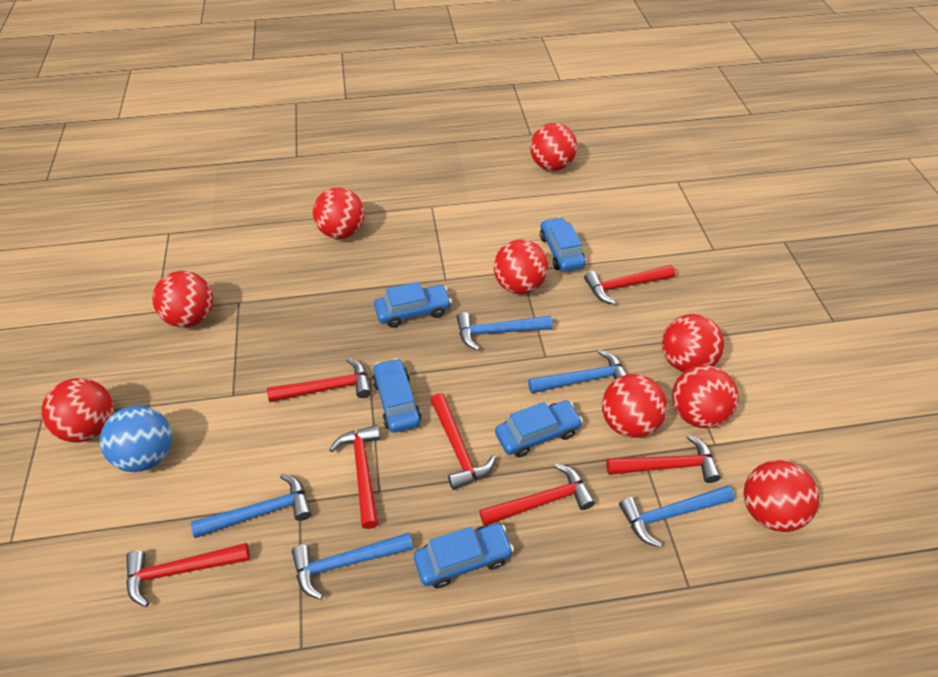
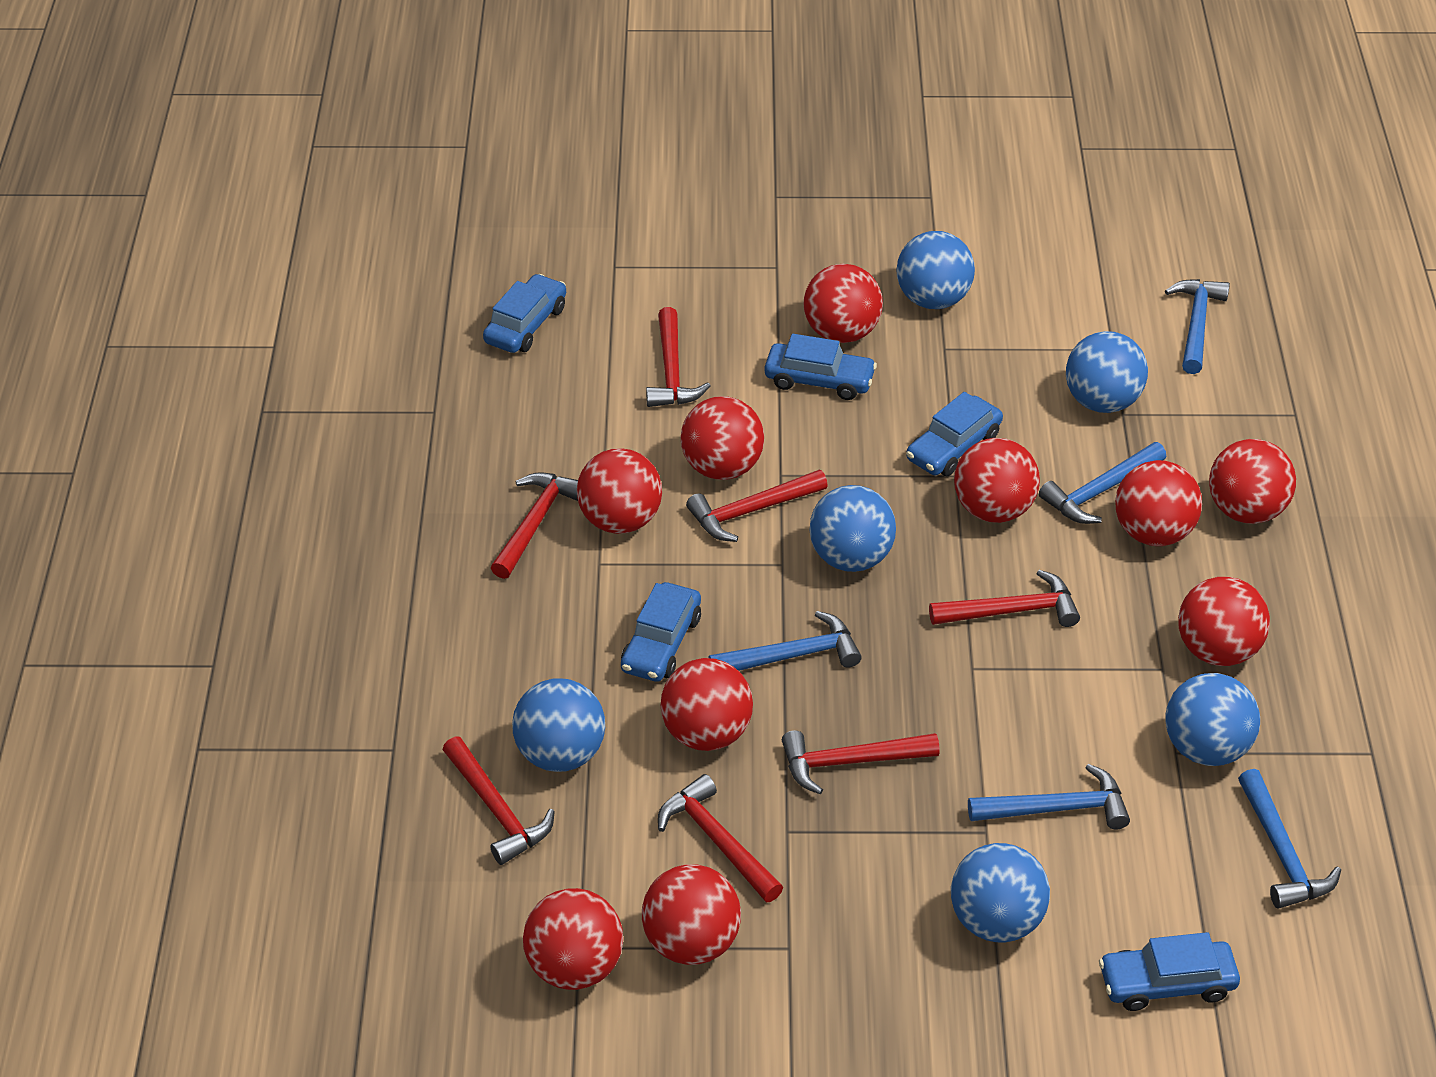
blue ball: 1 -> 6
red ball: 9 -> 10

